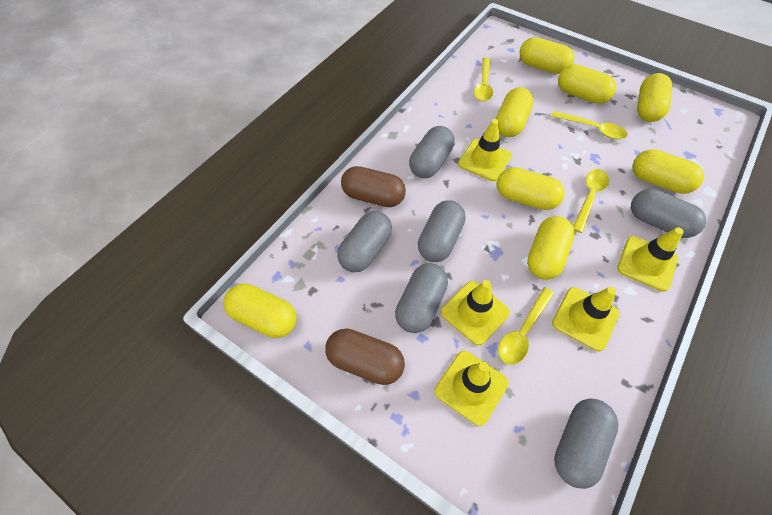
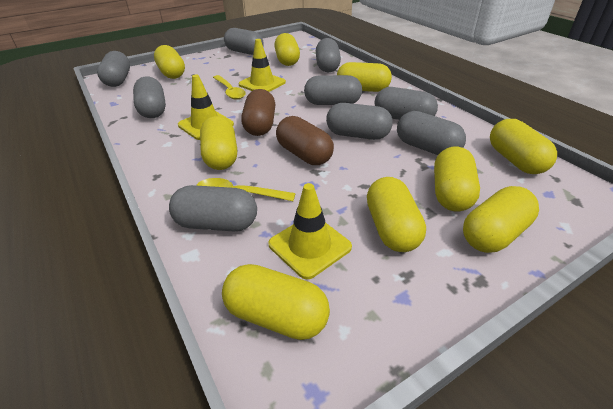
grey capsule: 6 -> 9
yellow capsule: 8 -> 9
yellow spoon: 4 -> 2
yellow traffic cone: 5 -> 3

